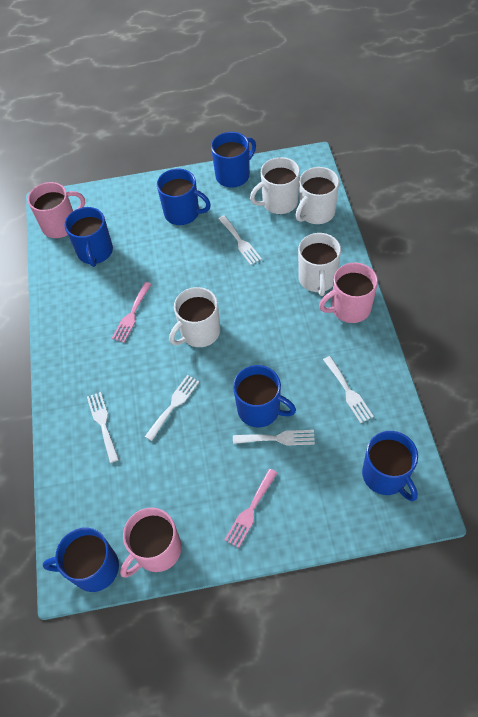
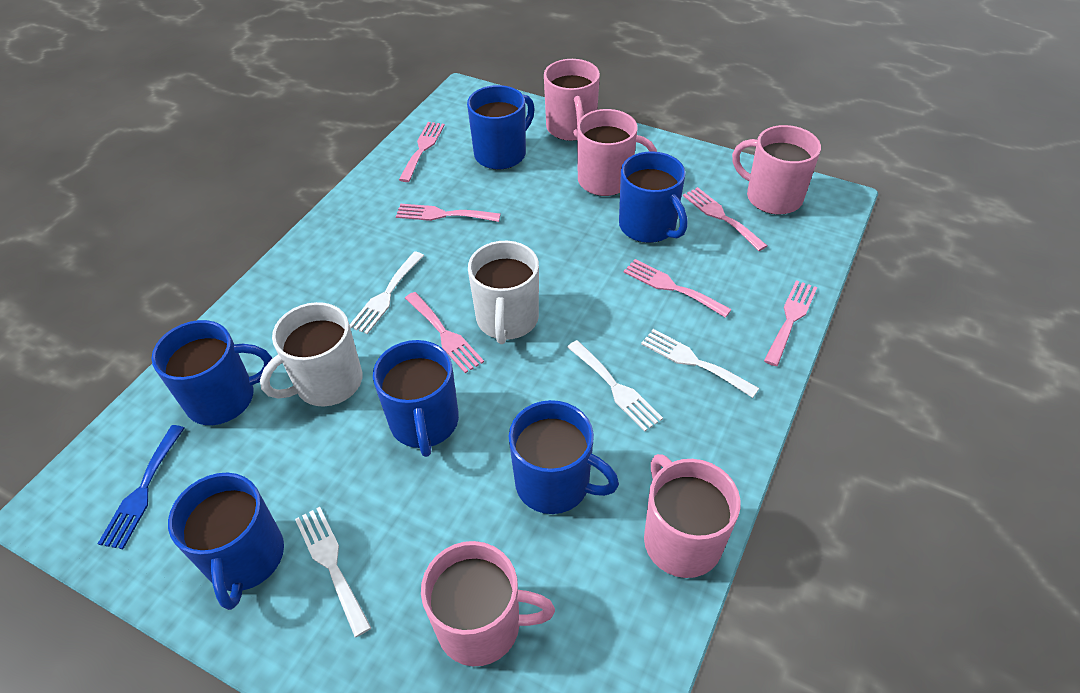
blue fork: 0 -> 1
pink fork: 2 -> 6
pink mug: 3 -> 5
white fork: 5 -> 4
white mug: 4 -> 2

